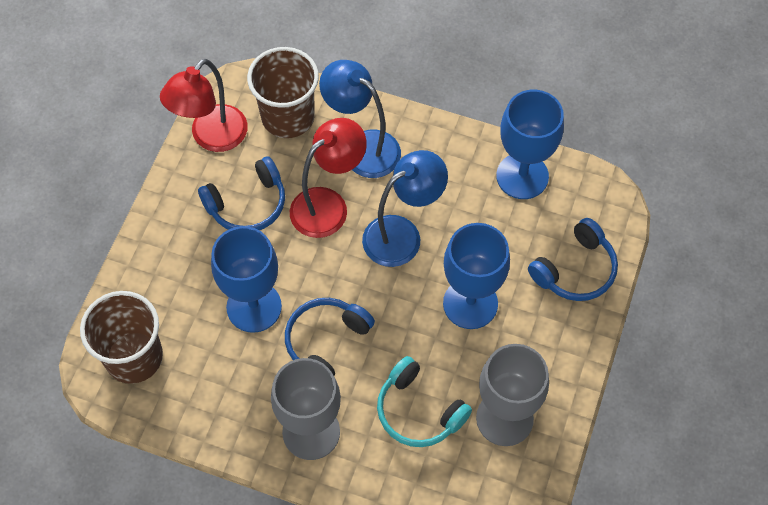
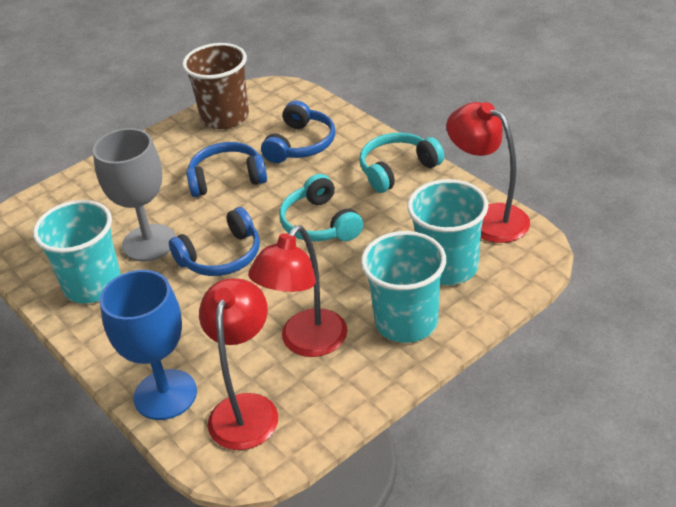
blue goblet: 3 -> 1
blue lamp: 2 -> 0
brown cup: 2 -> 1
grey goblet: 2 -> 1
red lamp: 2 -> 3
turquoise cup: 0 -> 3
turquoise headphones: 1 -> 2

